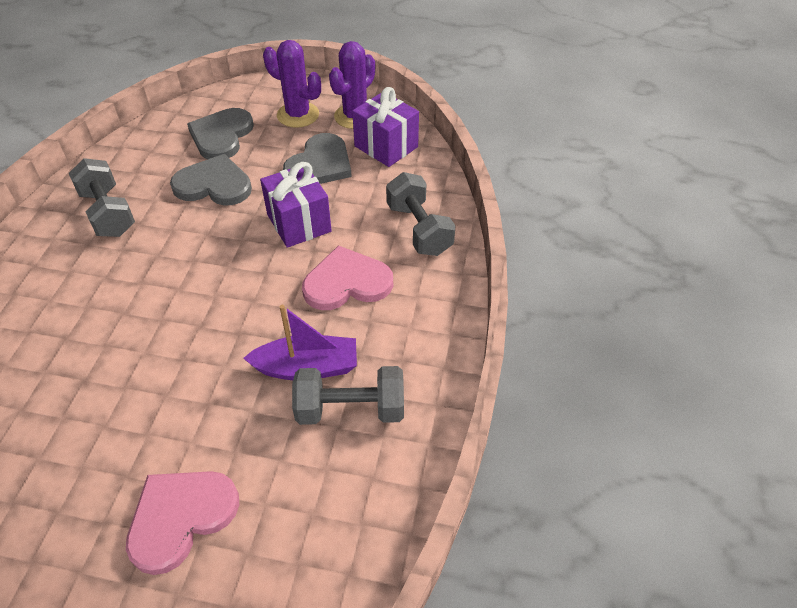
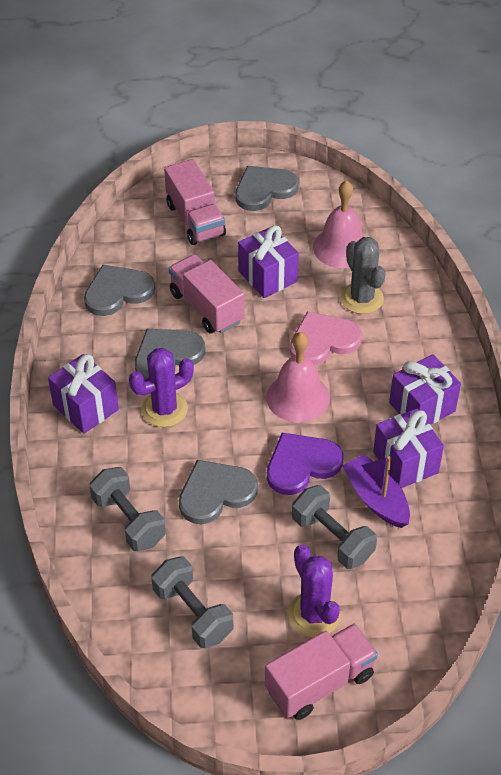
grey cactus: 0 -> 1
grey heart: 3 -> 4
pink bell: 0 -> 2
pink heart: 2 -> 1
pink truck: 0 -> 3
purple gift: 2 -> 4
purple heart: 0 -> 1

